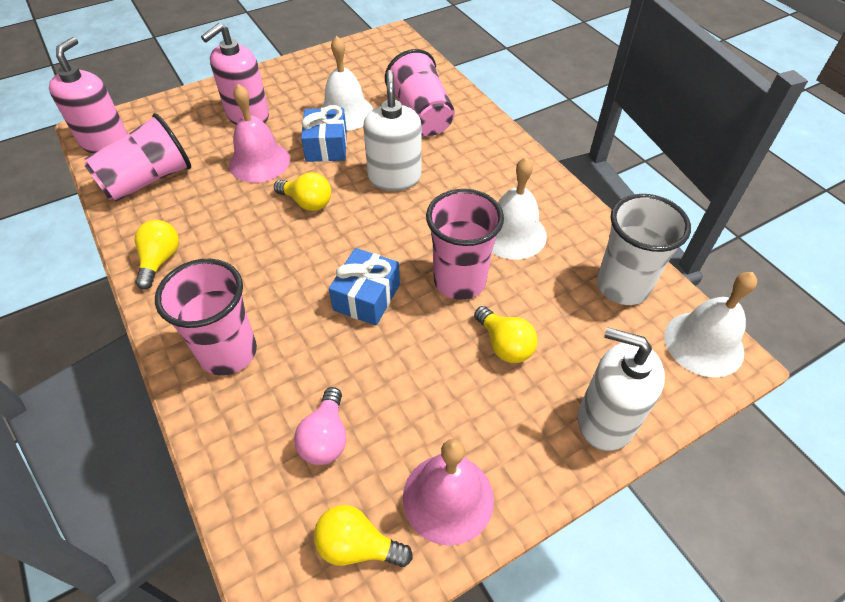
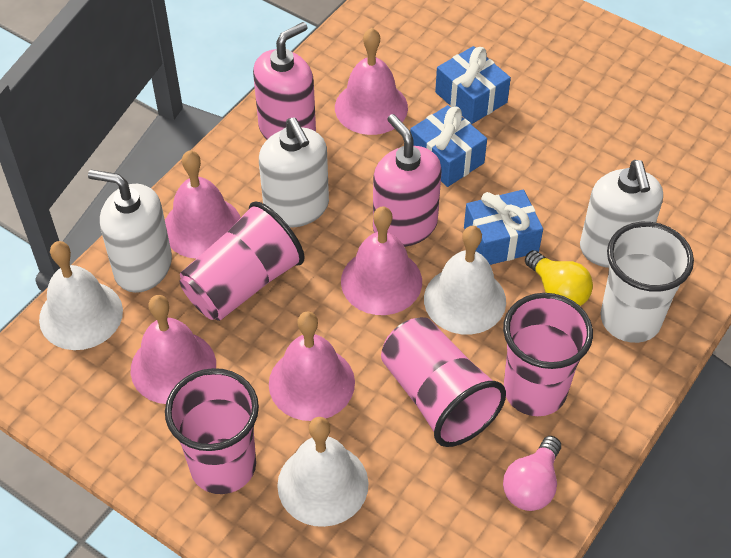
blue gift: 2 -> 3
pink bell: 2 -> 5
white soap dispenser: 2 -> 3
yellow light bulb: 4 -> 1

